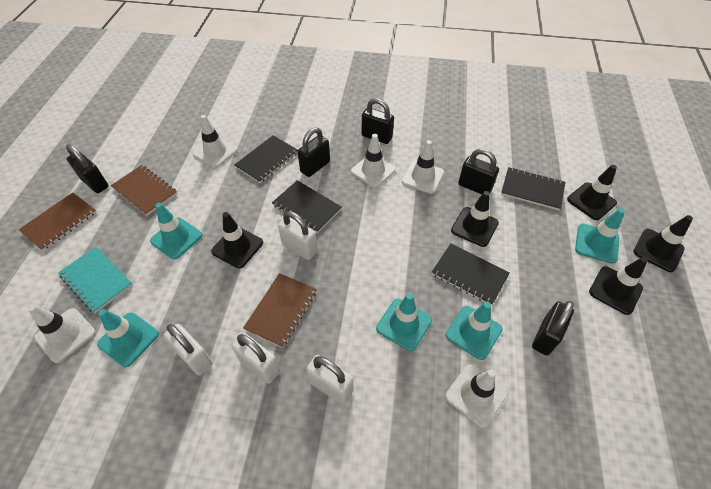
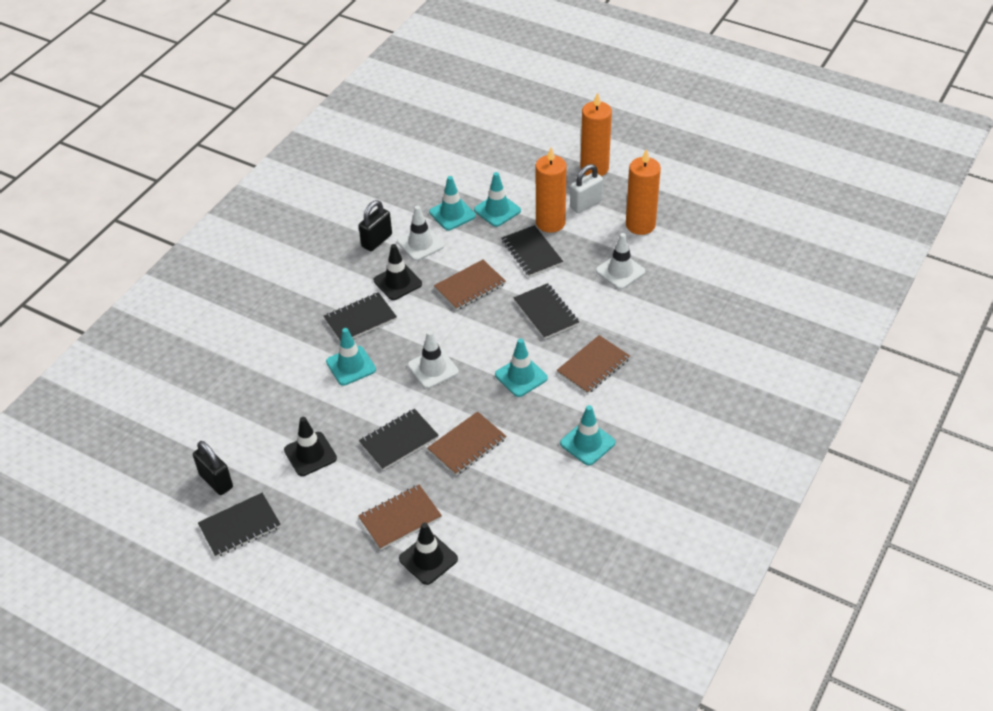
black notebook: 4 -> 5
black padlock: 5 -> 2
black traffic cone: 5 -> 3
brown notebook: 3 -> 4
orange candle: 0 -> 3
turquoise notebook: 1 -> 0
white padlock: 4 -> 1
white traffic cone: 5 -> 3

